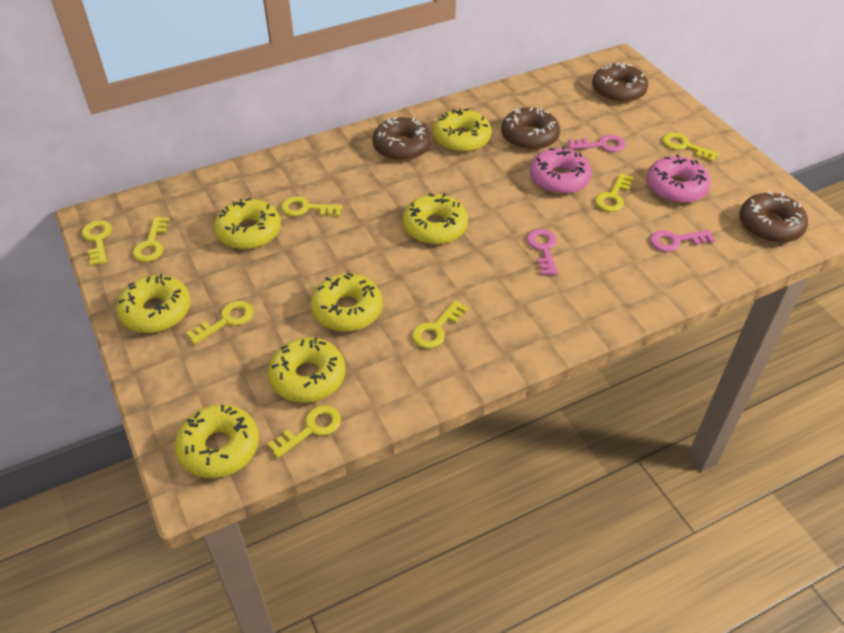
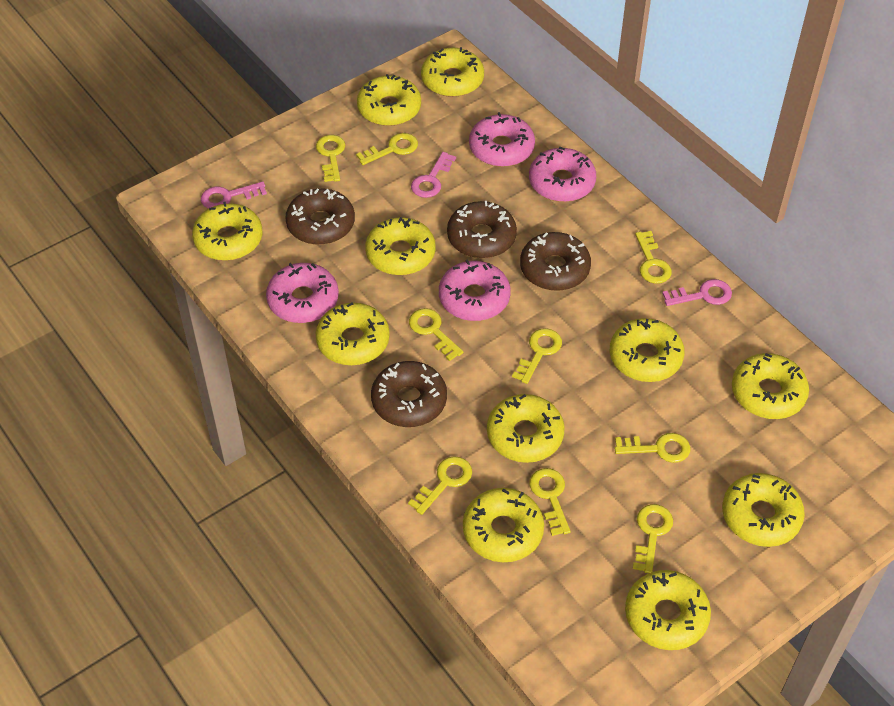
pink donut: 2 -> 4
yellow donut: 7 -> 11
yellow key: 8 -> 9

